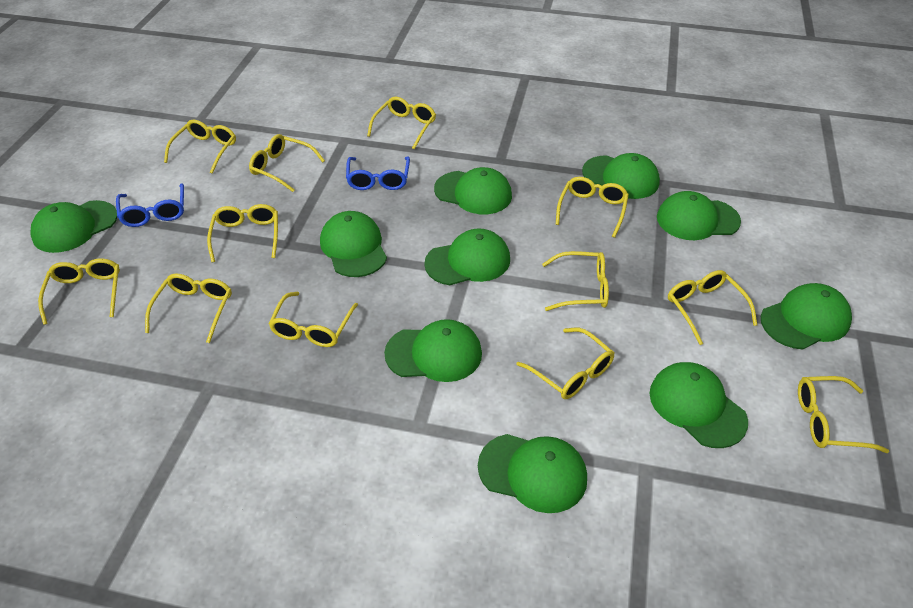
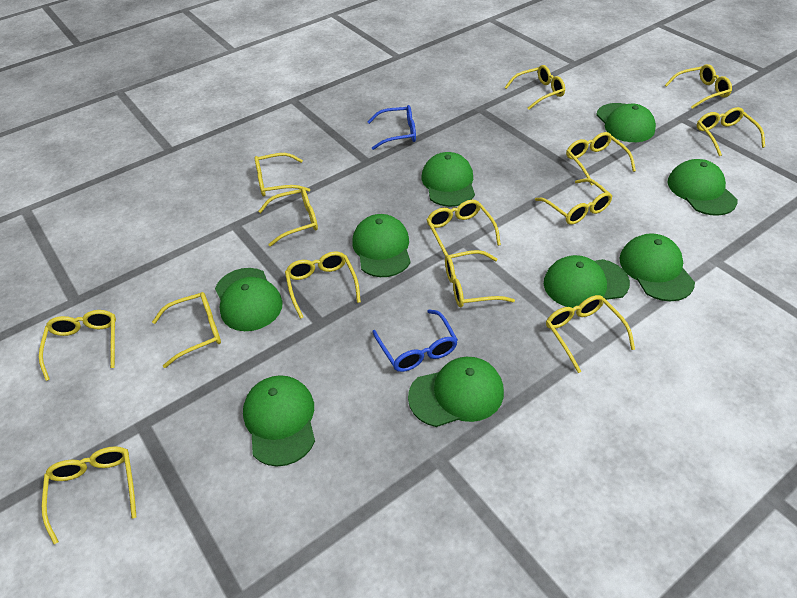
green cap: 10 -> 9
yellow glasses: 12 -> 14

